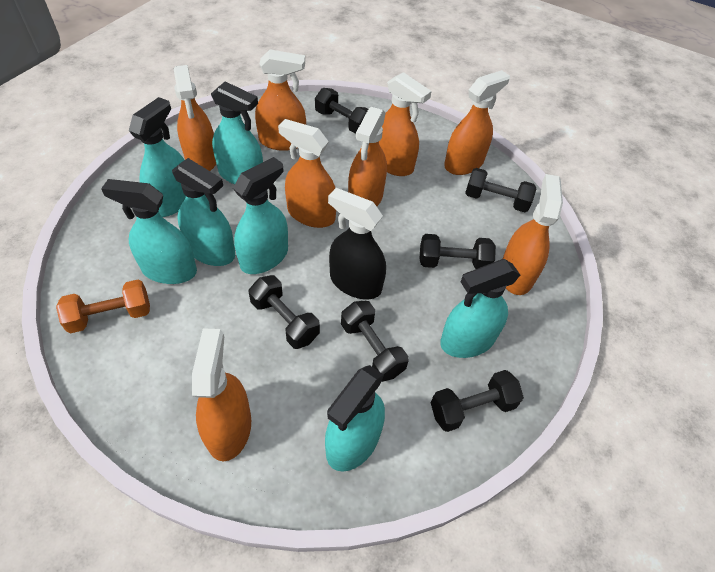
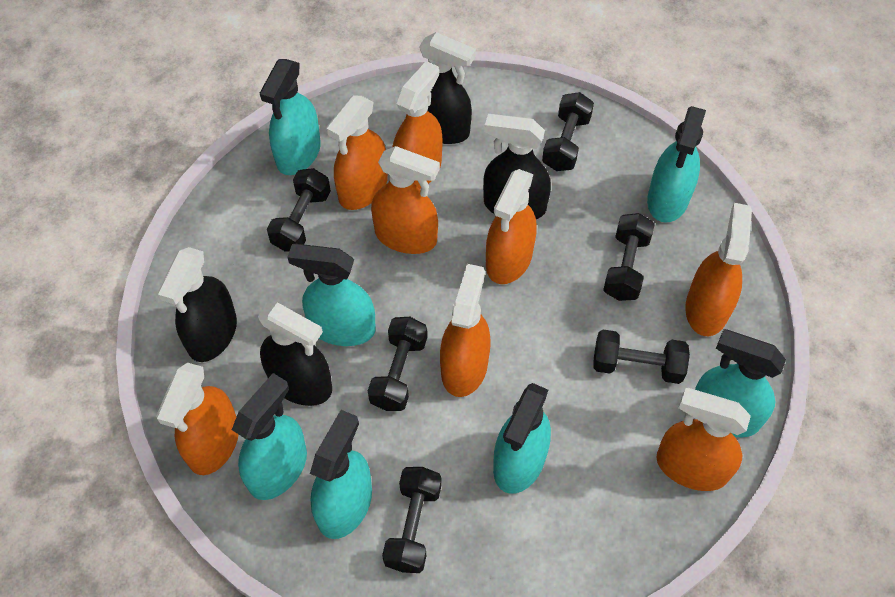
black spray bottle: 1 -> 4
orange dumbbell: 1 -> 0

